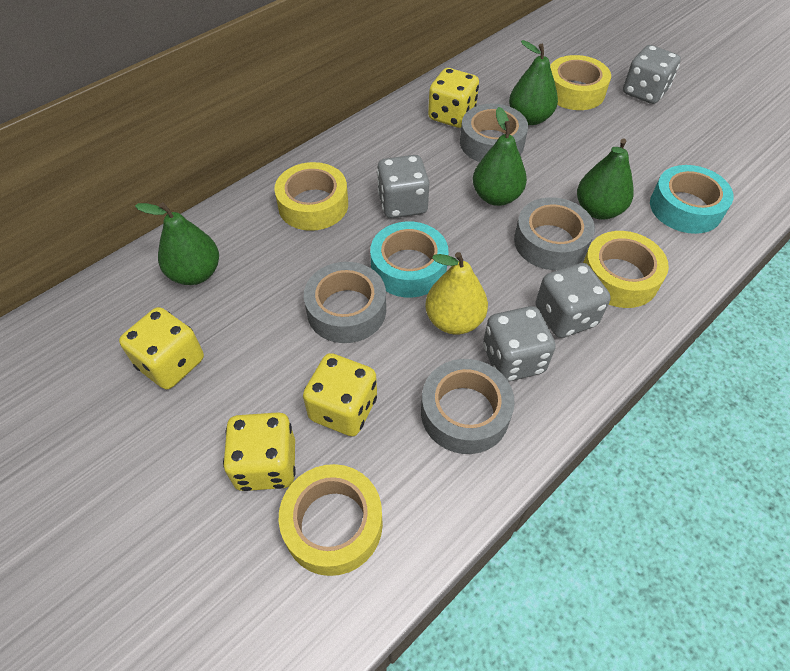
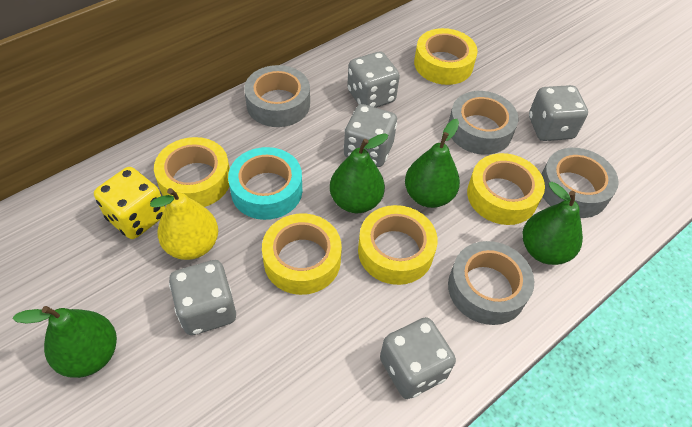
grey dice: 4 -> 5
turquoise tape: 2 -> 1
yellow dice: 4 -> 1
yellow tape: 4 -> 5

